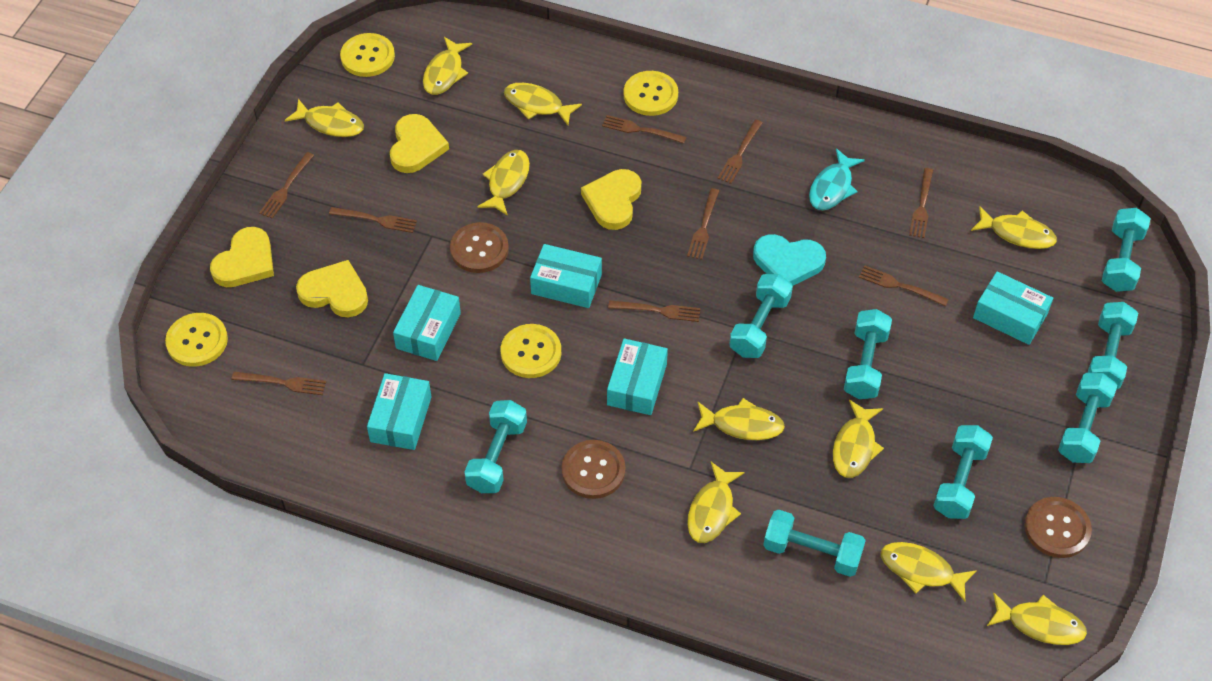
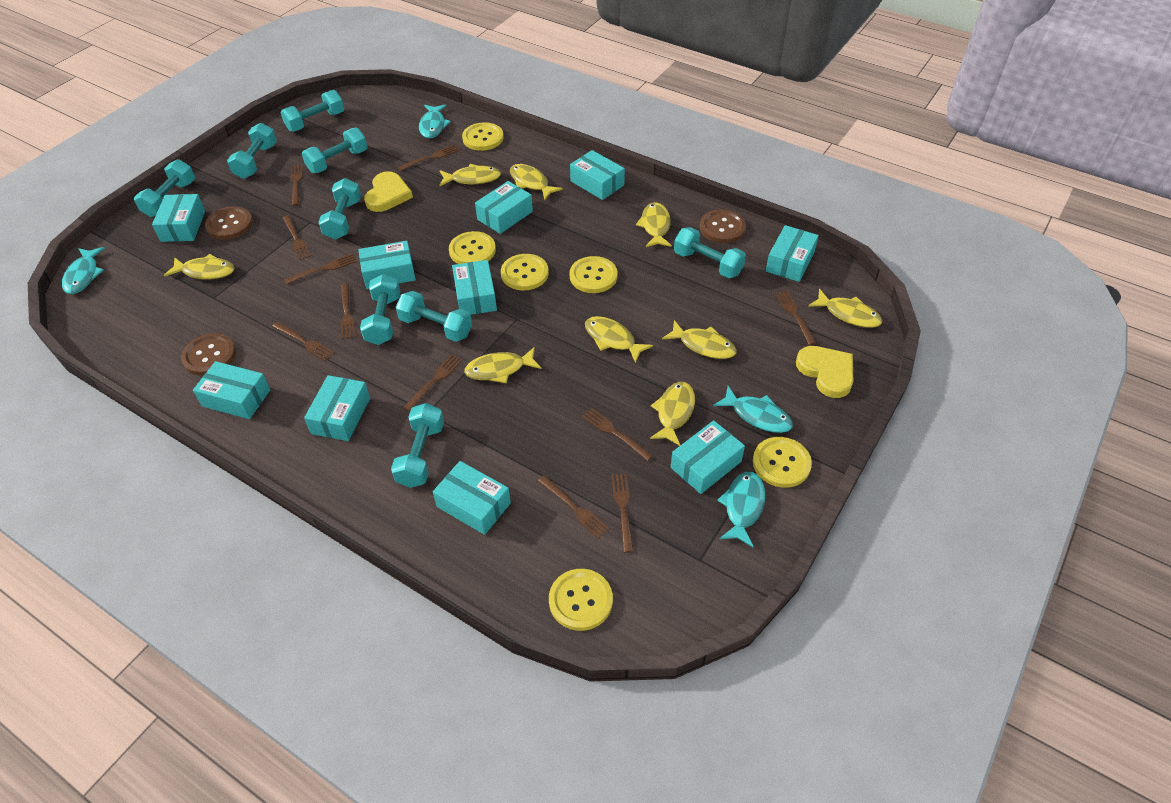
brown fork: 9 -> 11
turquoise box: 5 -> 10
turquoise dumbbell: 8 -> 9
turquoise fish: 1 -> 4
turquoise heart: 1 -> 0
yellow button: 4 -> 6
yellow fish: 10 -> 9
yellow heart: 4 -> 2

